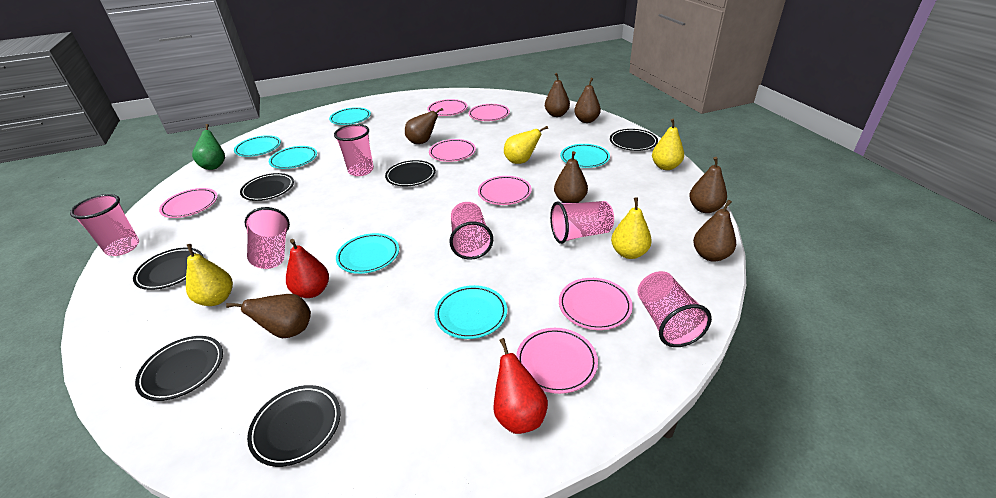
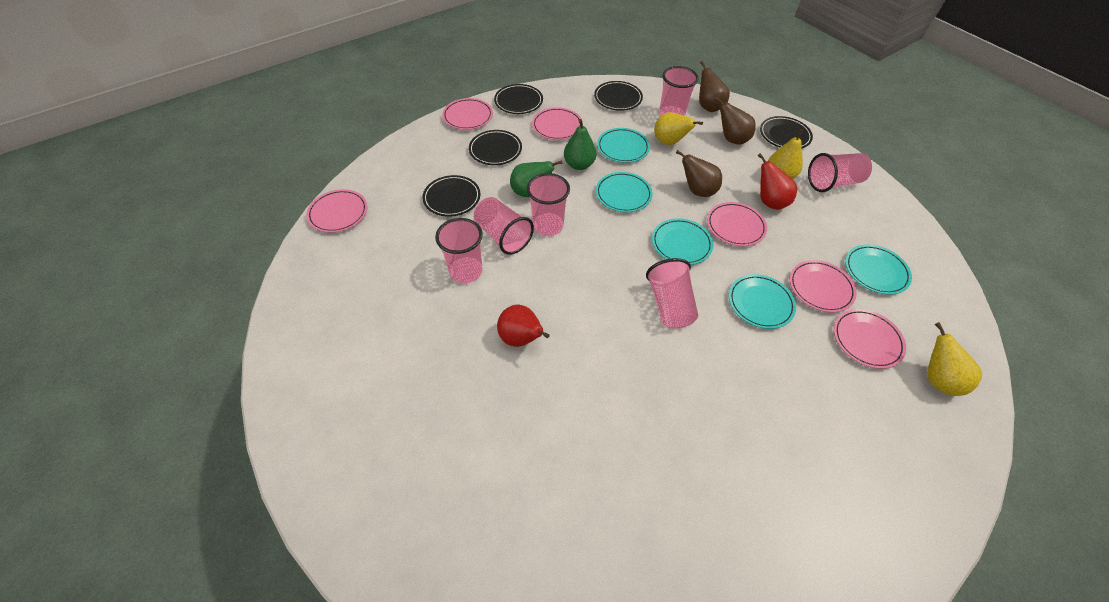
black plate: 6 -> 5
brown pear: 7 -> 3
green pear: 1 -> 2
pink plate: 7 -> 6
turquoise plate: 6 -> 5
yellow pear: 4 -> 3

